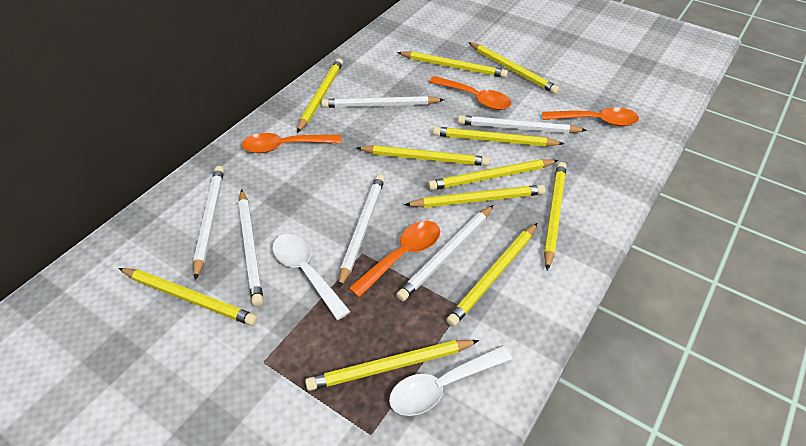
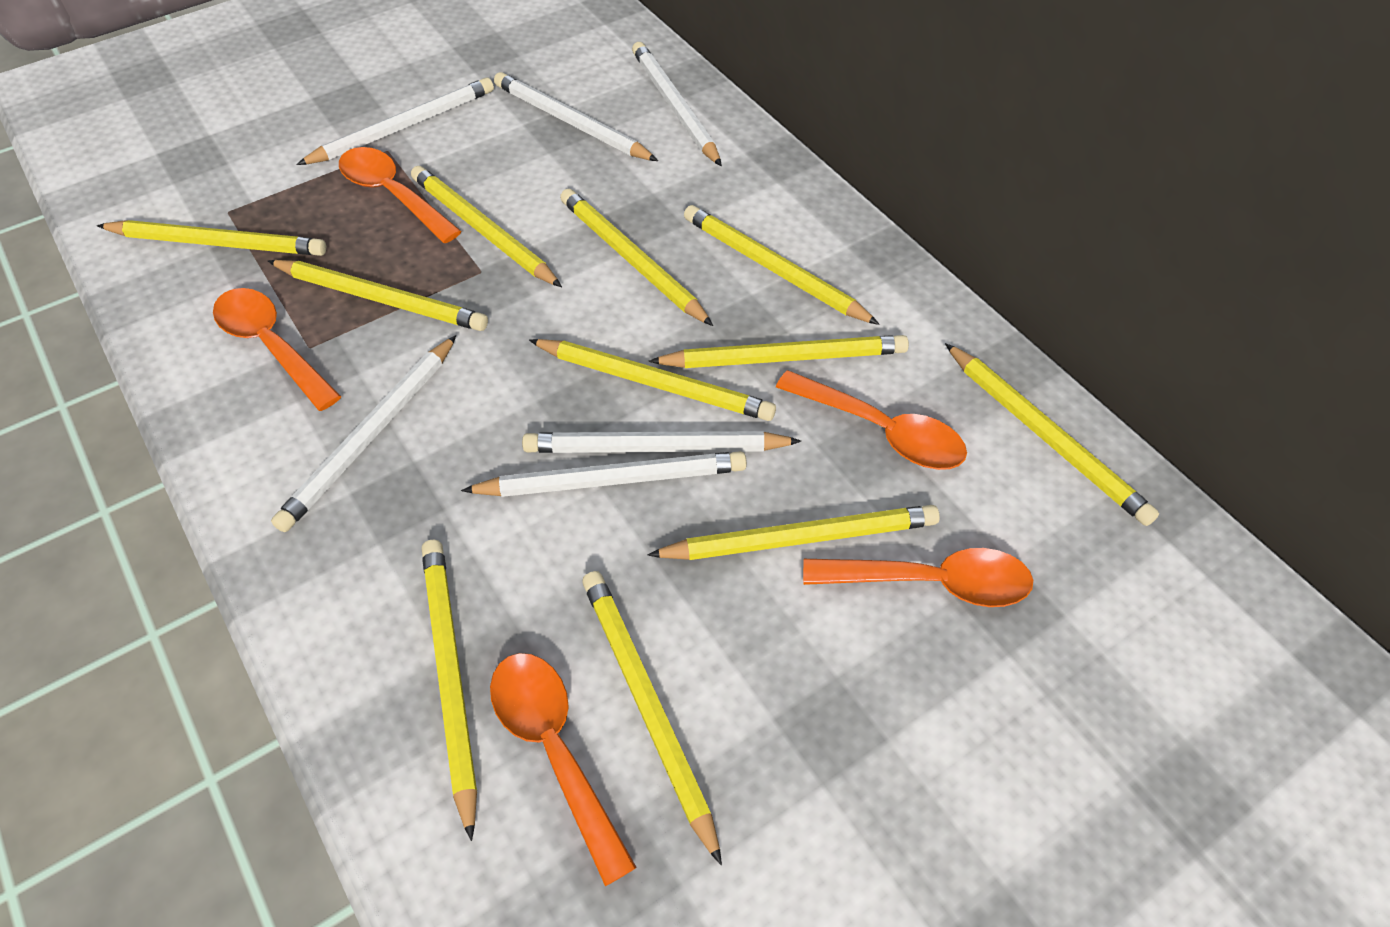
orange spoon: 4 -> 5
white spoon: 2 -> 0

